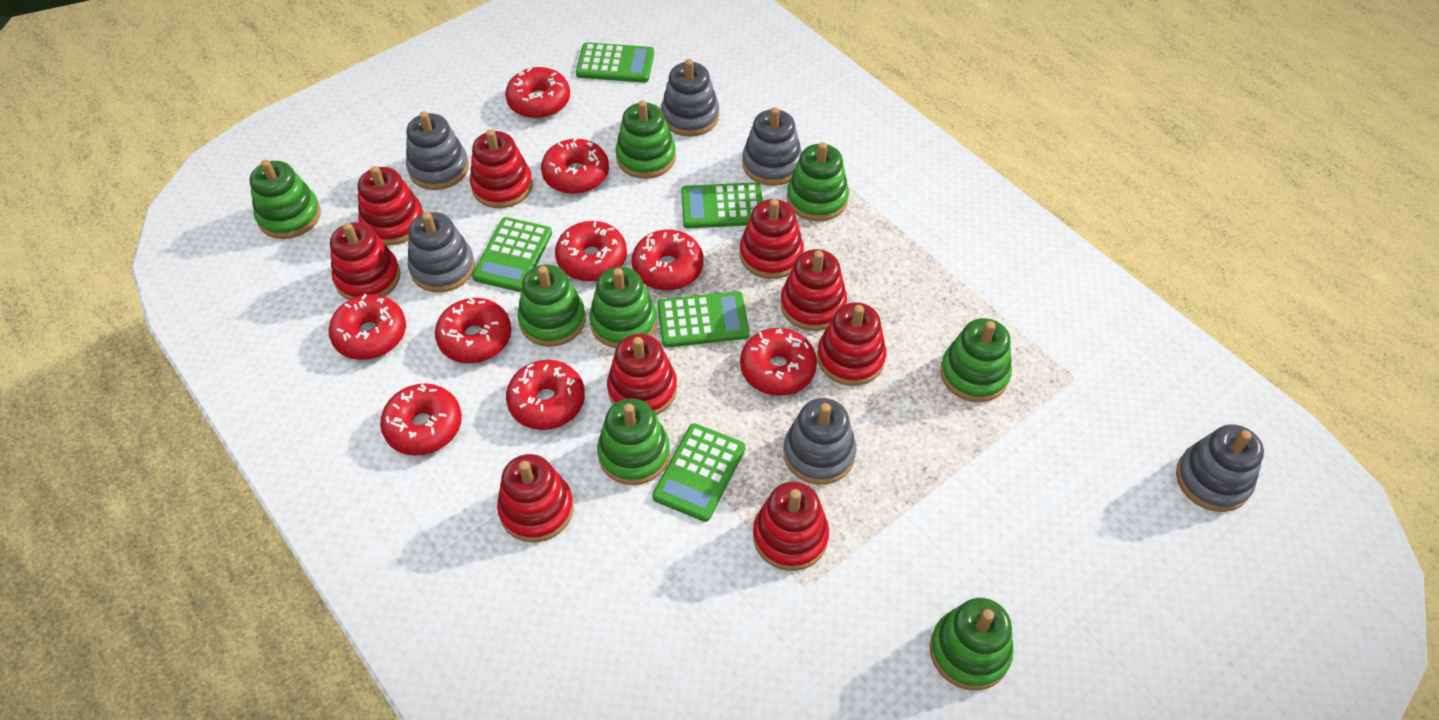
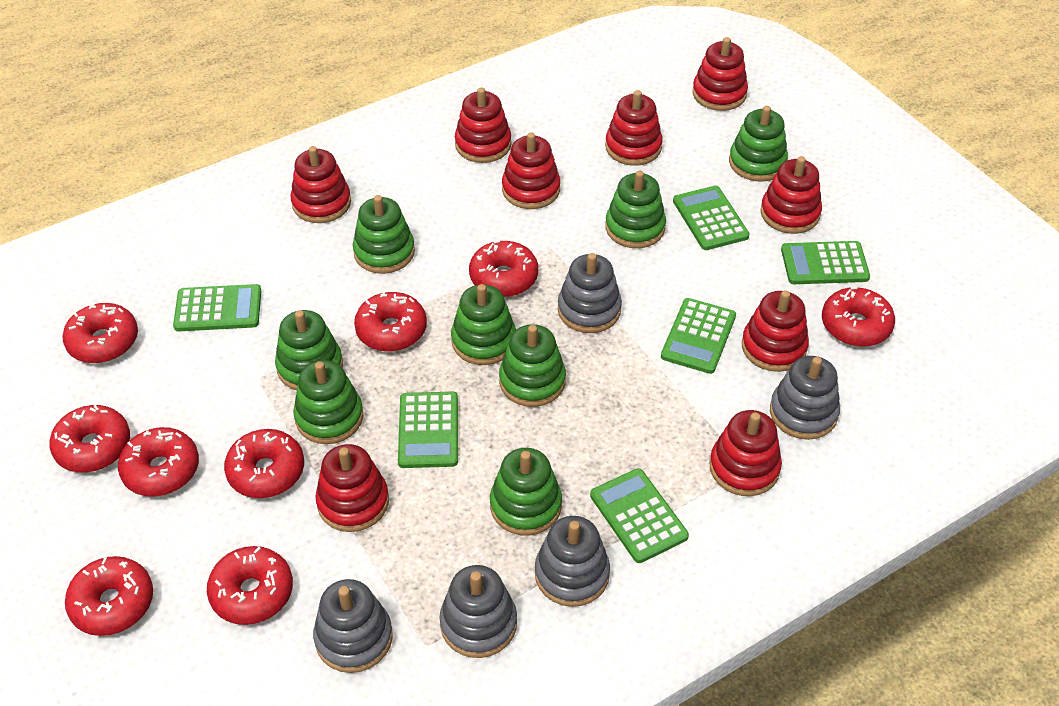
green calculator: 5 -> 6
grey stacking toy: 6 -> 5

